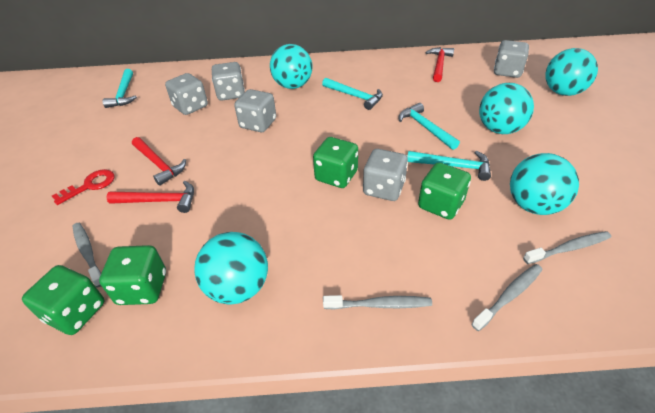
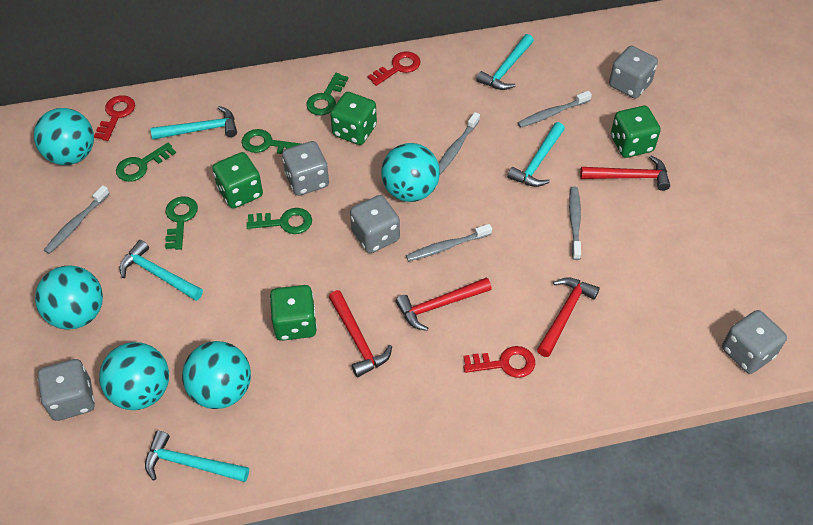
green key: 0 -> 5
grey toothbrush: 4 -> 5
red hammer: 3 -> 4
red key: 1 -> 3
turquoise hammer: 4 -> 5

